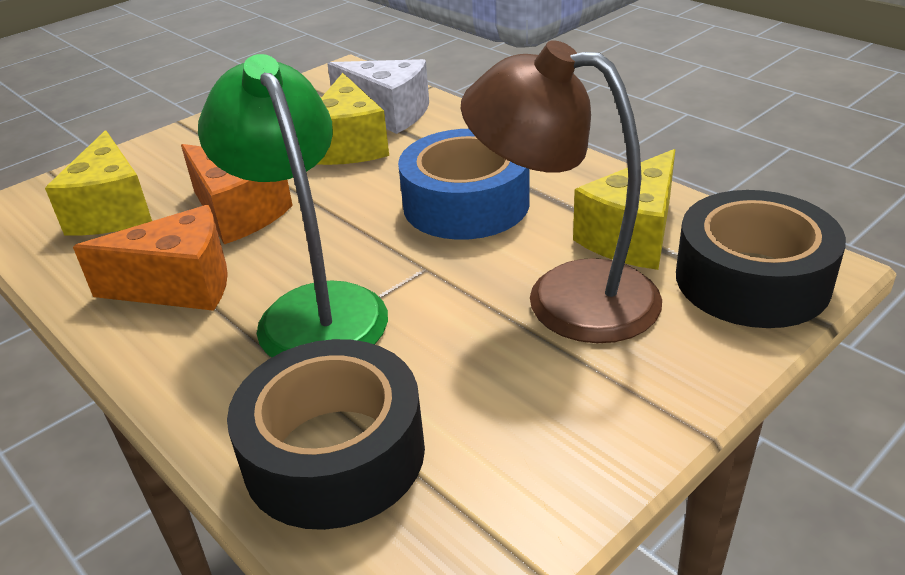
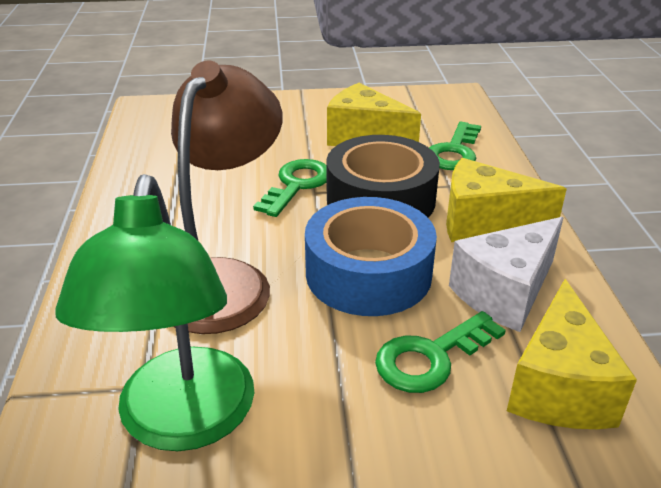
black tape: 2 -> 1
green key: 0 -> 3
orange cheese: 2 -> 0

